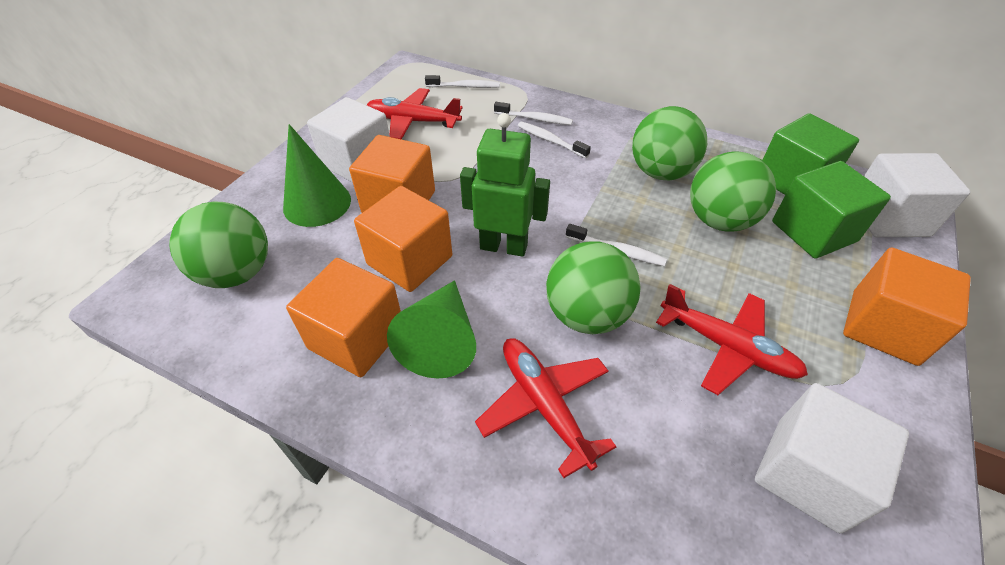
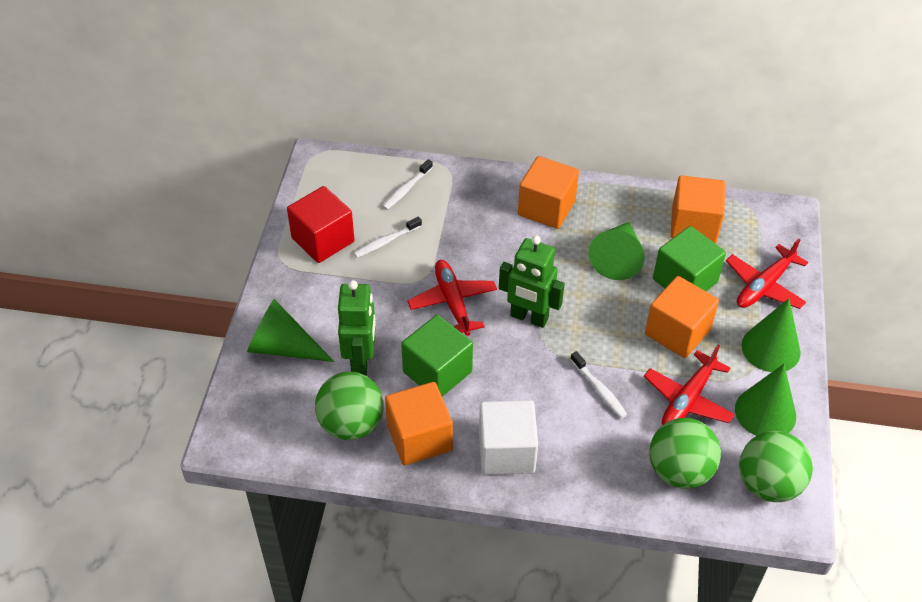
green ball: 4 -> 3
green cone: 2 -> 4
green robot: 1 -> 2
red cube: 0 -> 1
white cube: 3 -> 1
white toothbrush: 4 -> 3

